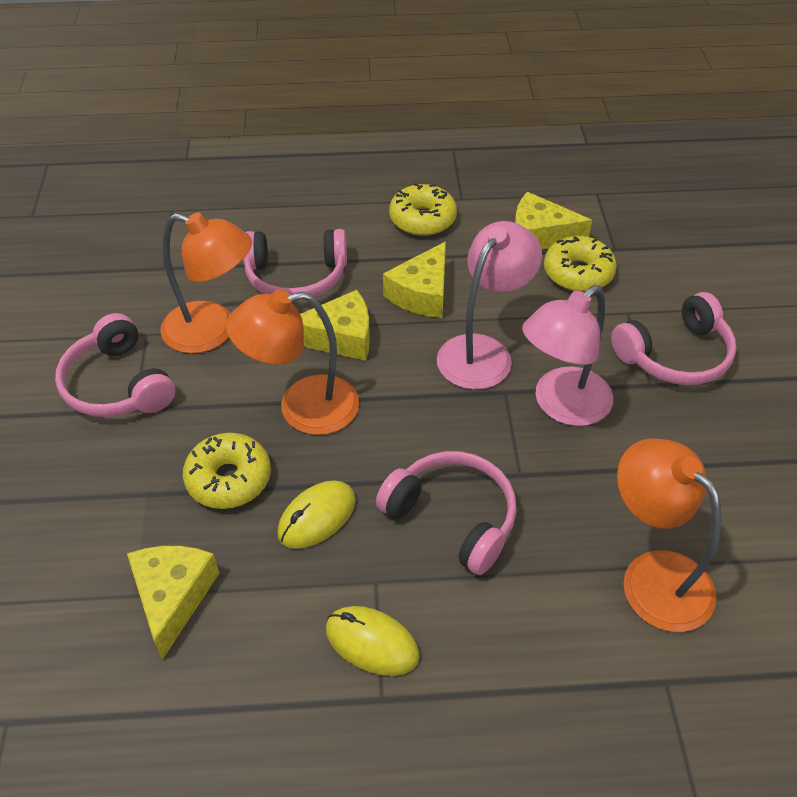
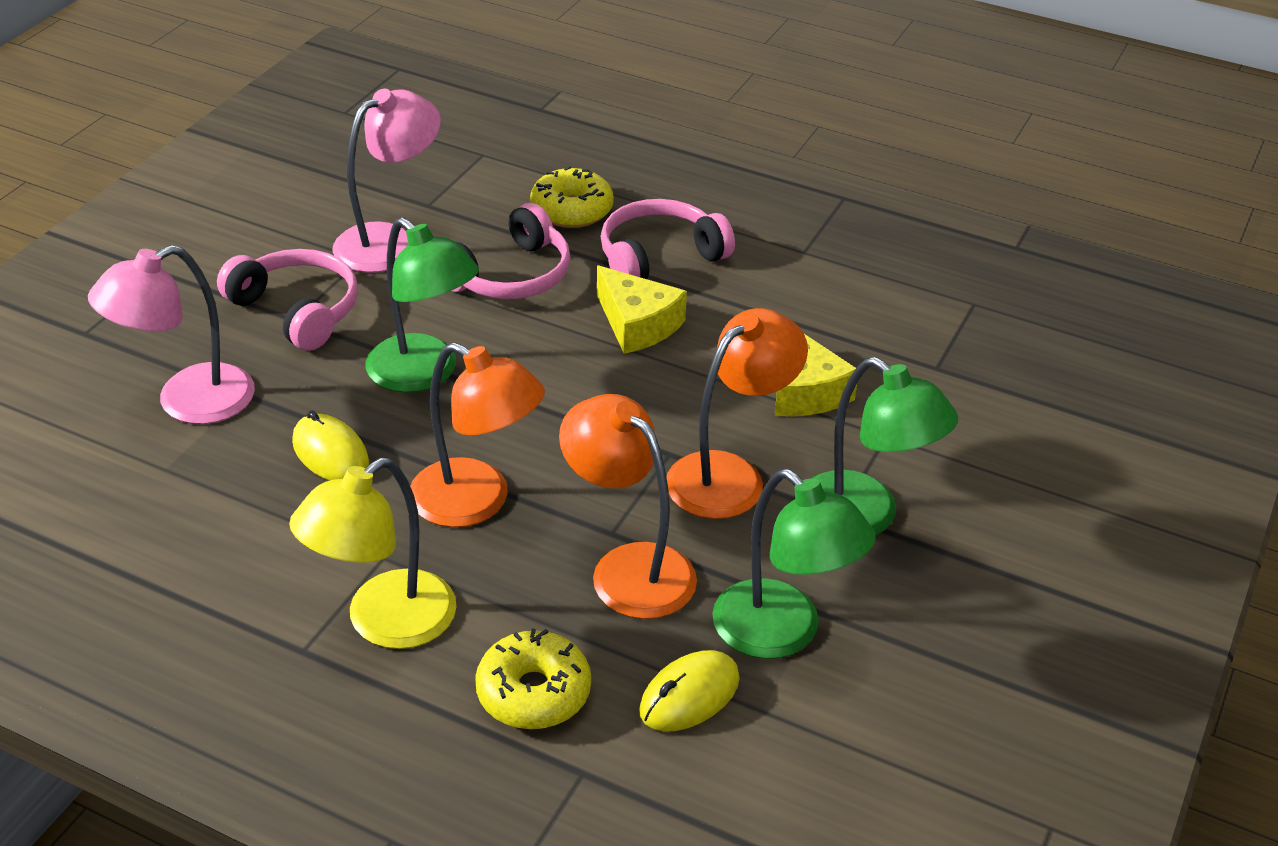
green lamp: 0 -> 3
pink headphones: 4 -> 3
yellow cheese: 4 -> 2
yellow donut: 3 -> 2
yellow lamp: 0 -> 1

